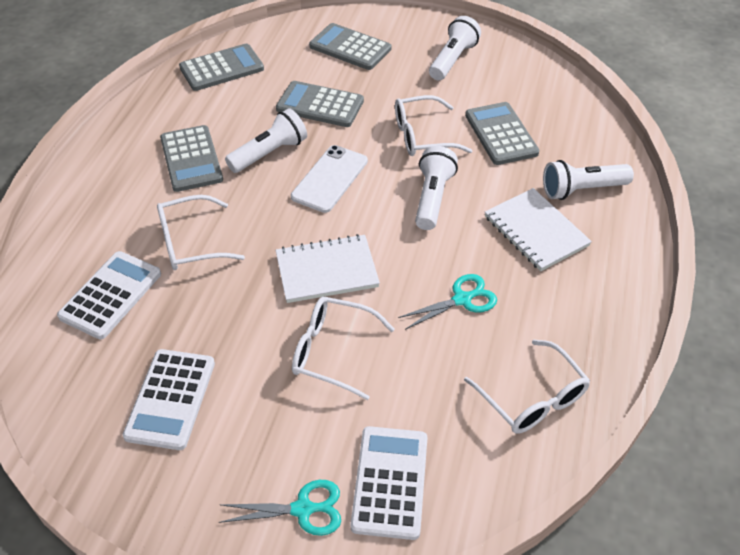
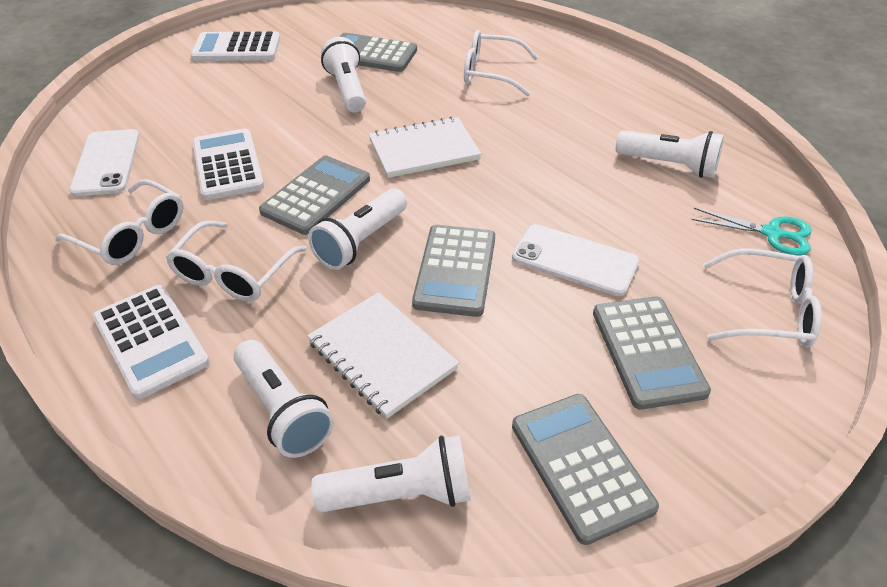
turquoise scissors: 2 -> 1
white flashlight: 4 -> 5
white phone: 1 -> 2

